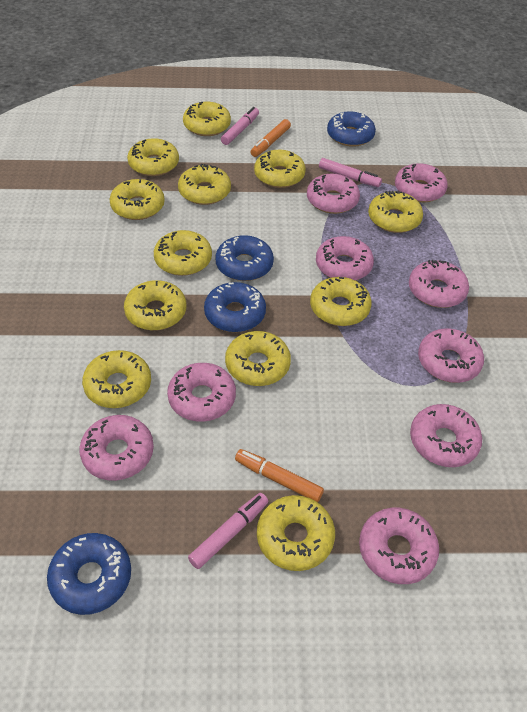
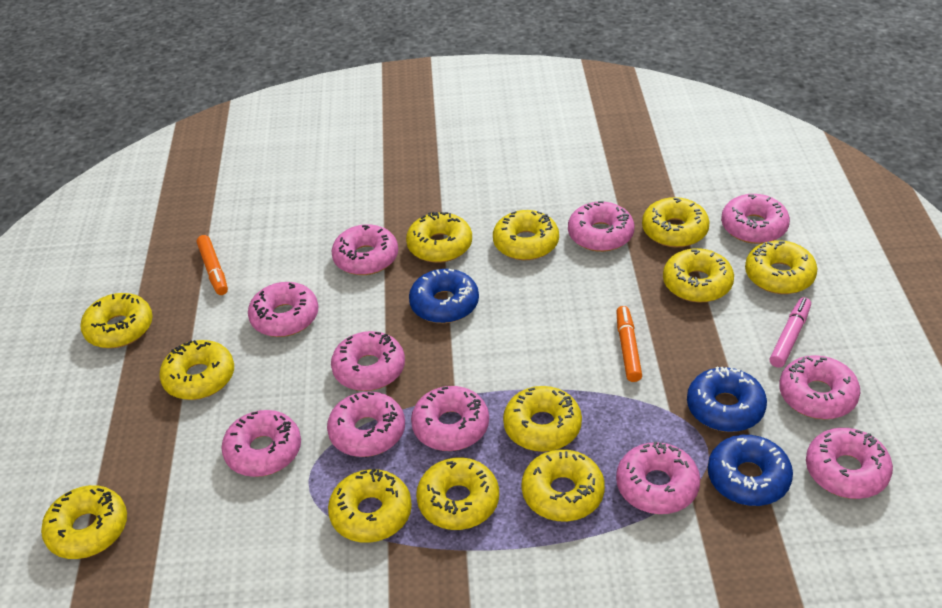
blue donut: 4 -> 3
pink donut: 9 -> 11
pink marker: 3 -> 1

